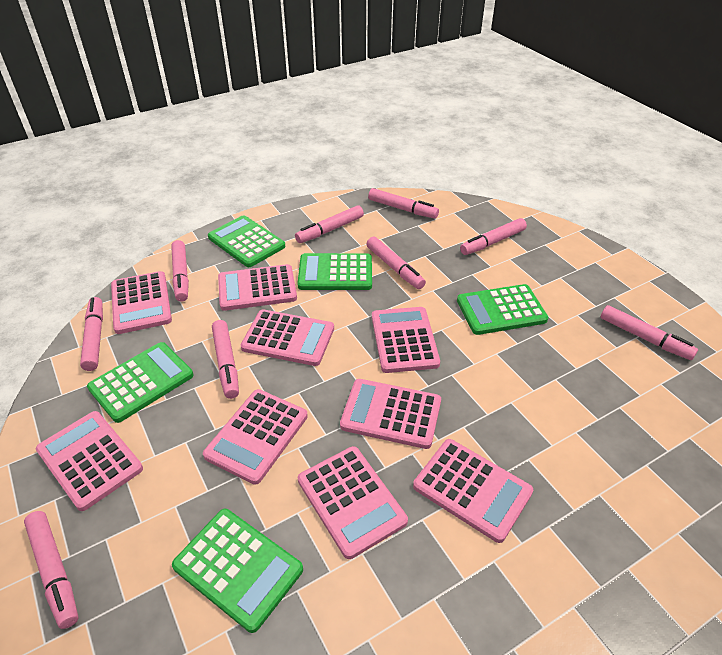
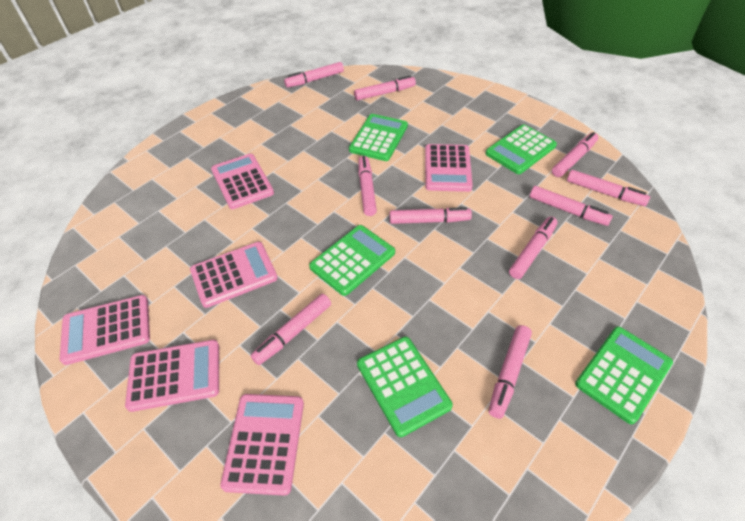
pink calculator: 9 -> 6
pink marker: 9 -> 10

